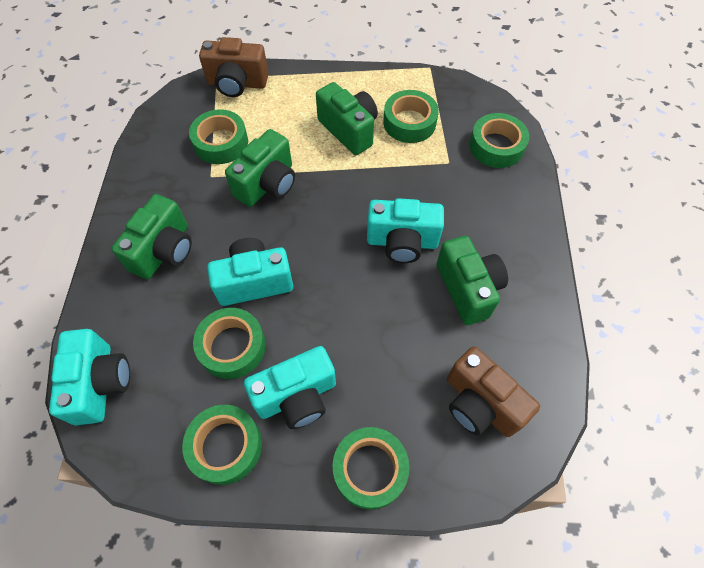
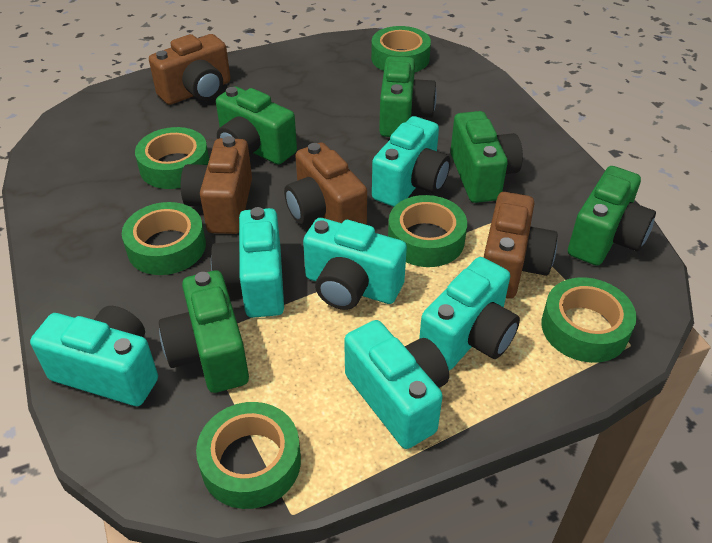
brown camera: 2 -> 4
green camera: 4 -> 5
turquoise camera: 4 -> 6

